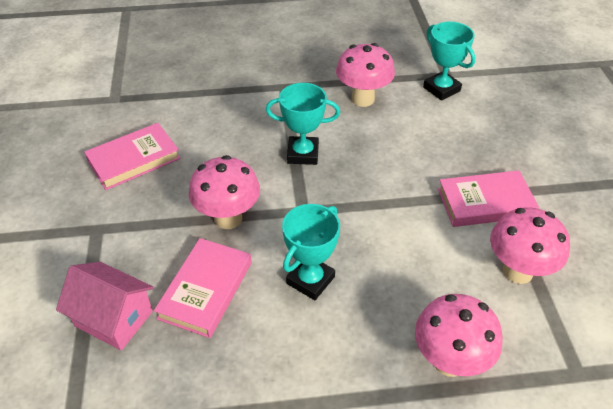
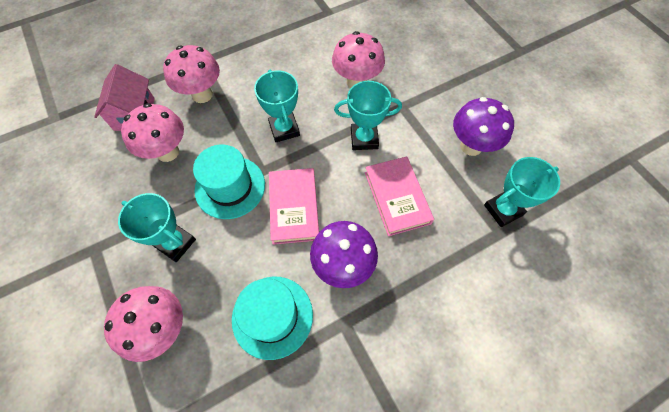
pink book: 3 -> 2
purple mushroom: 0 -> 2
turquoise hat: 0 -> 2
turquoise trophy: 3 -> 4

